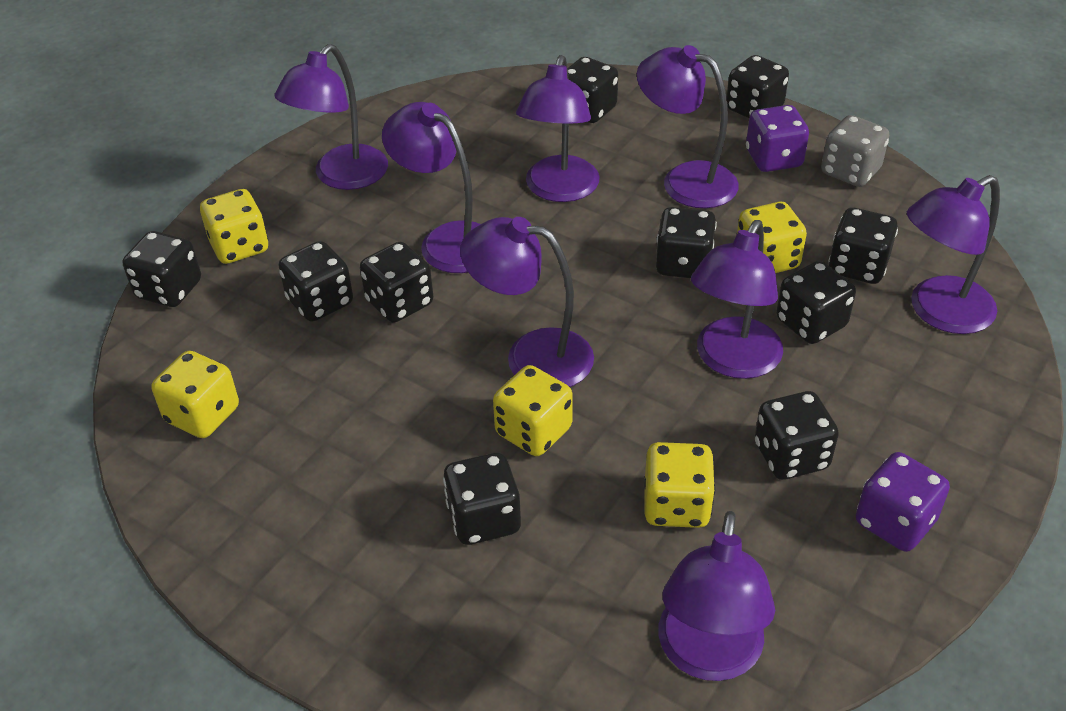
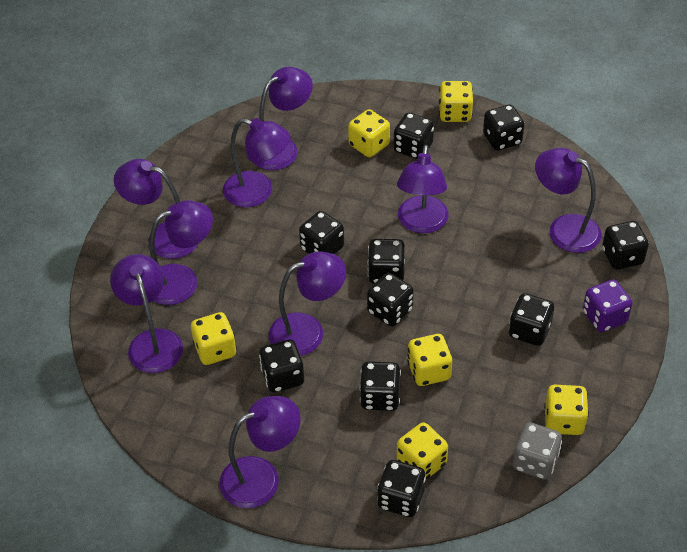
purple dice: 2 -> 1
purple lamp: 8 -> 9
yellow dice: 5 -> 6

